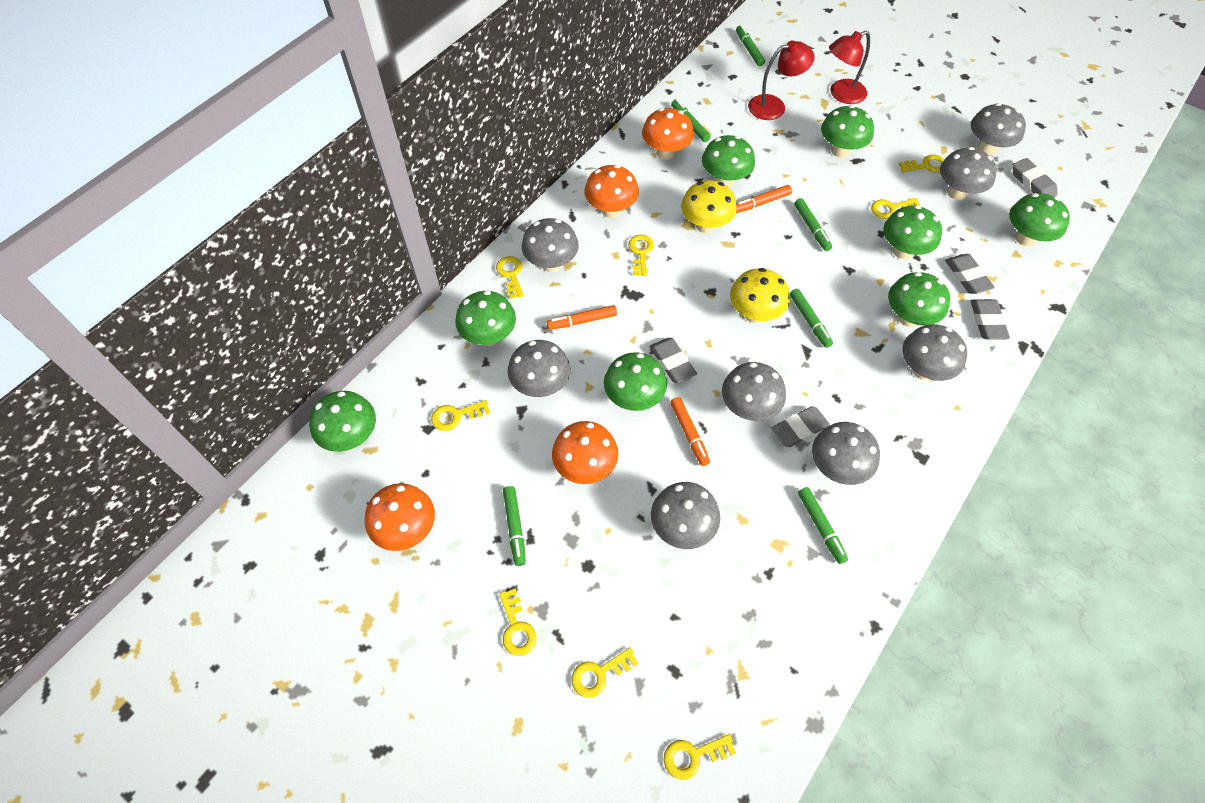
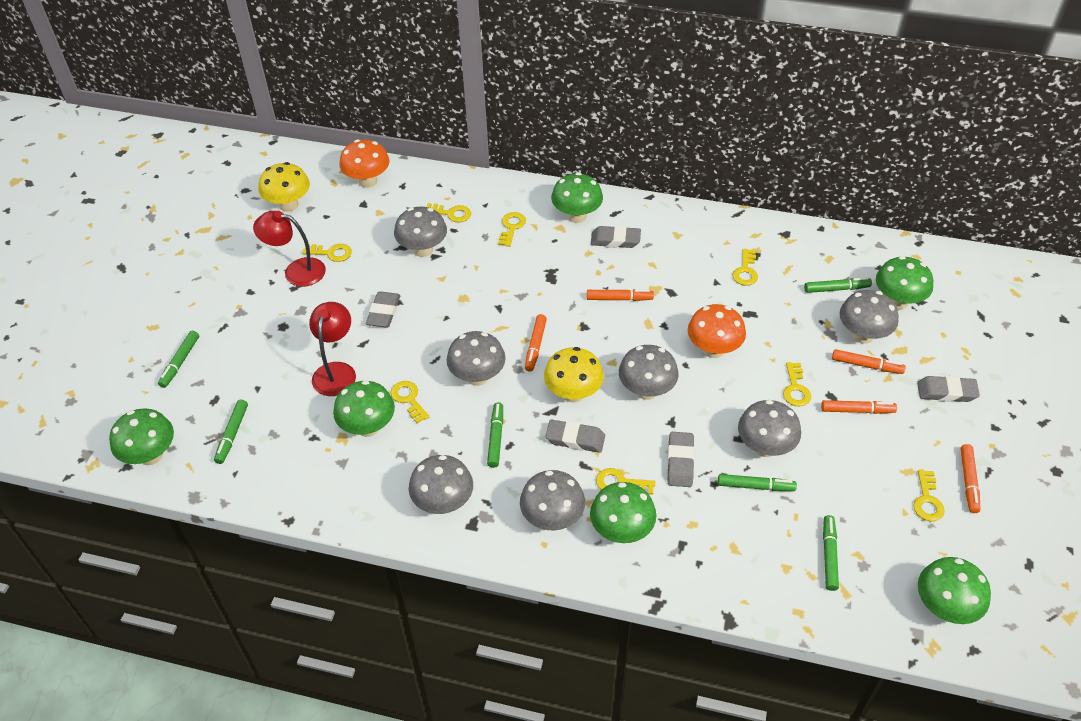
green mushroom: 8 -> 6
grey mushroom: 8 -> 7
orange marker: 3 -> 5
orange mushroom: 4 -> 2

